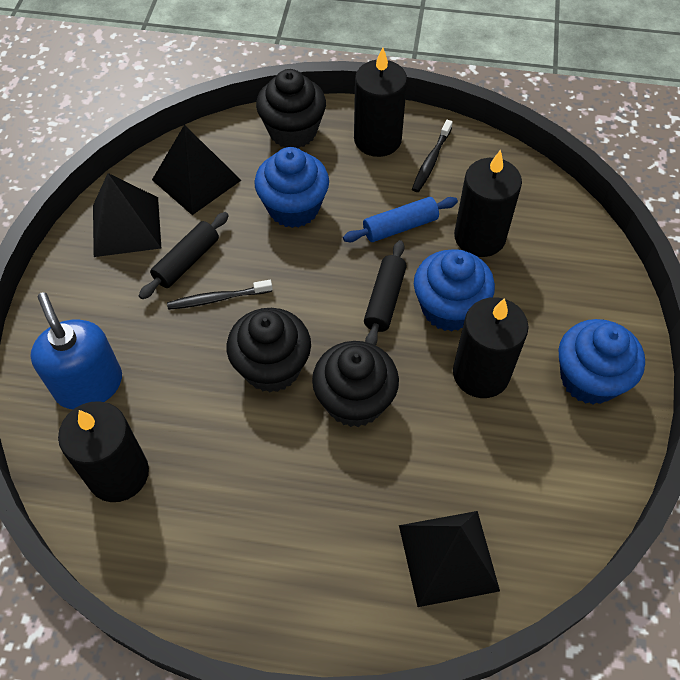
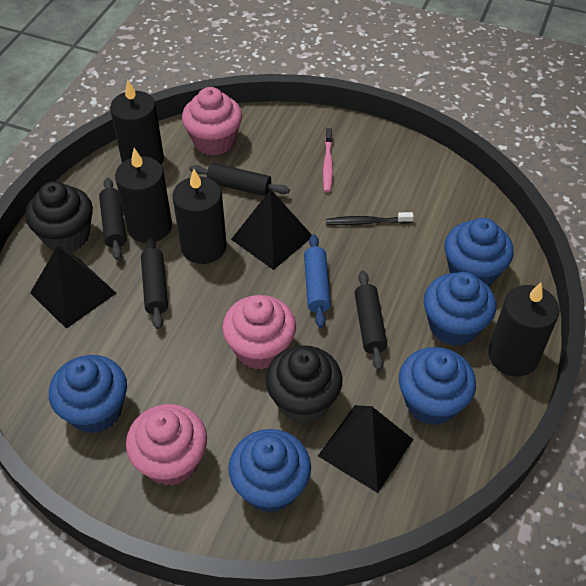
black cupcake: 3 -> 2
black rolling pin: 2 -> 4
black toothbrush: 2 -> 1
blue cupcake: 3 -> 5
blue soap dispenser: 1 -> 0
pink cupcake: 0 -> 3
pink toothbrush: 0 -> 1

